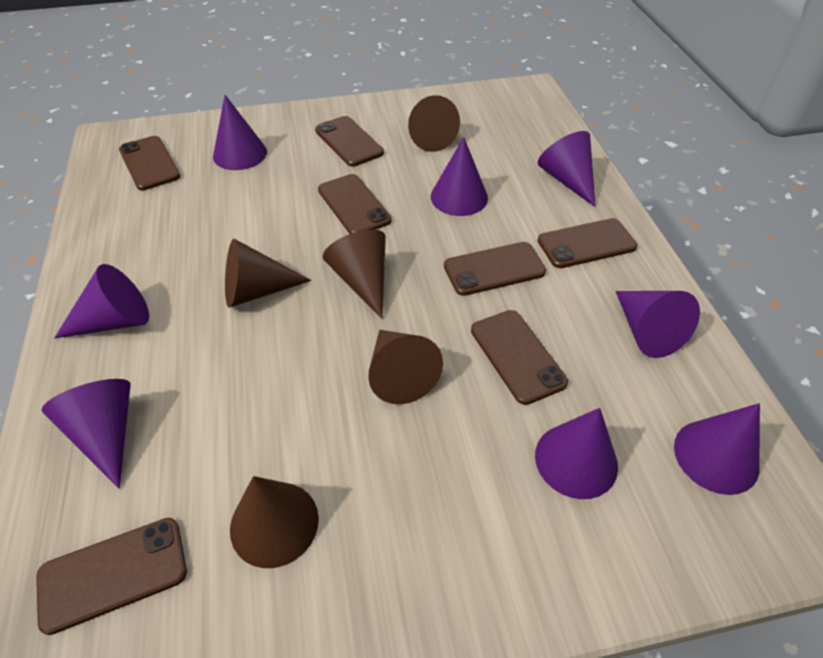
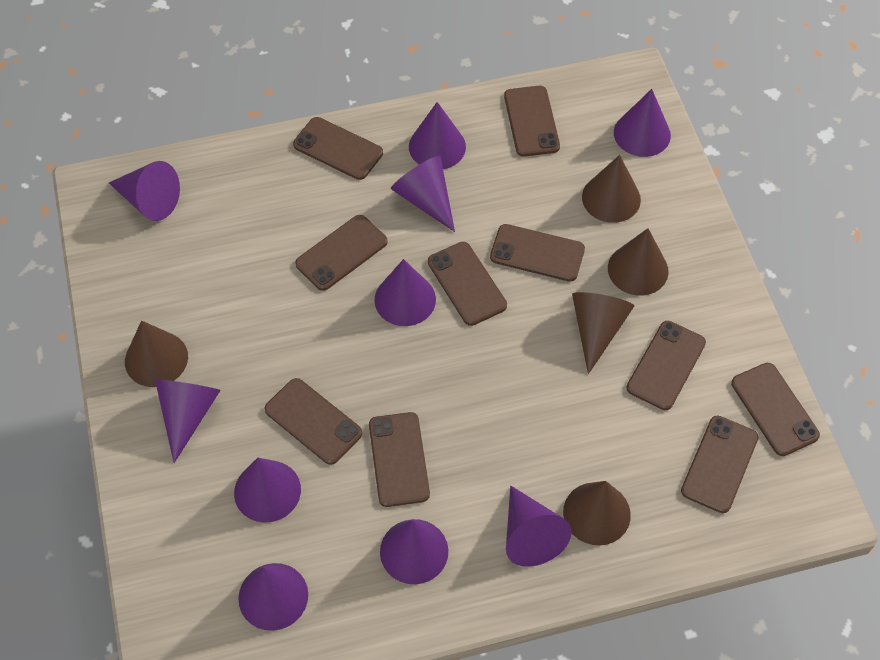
brown phone: 7 -> 10
purple cone: 8 -> 10

